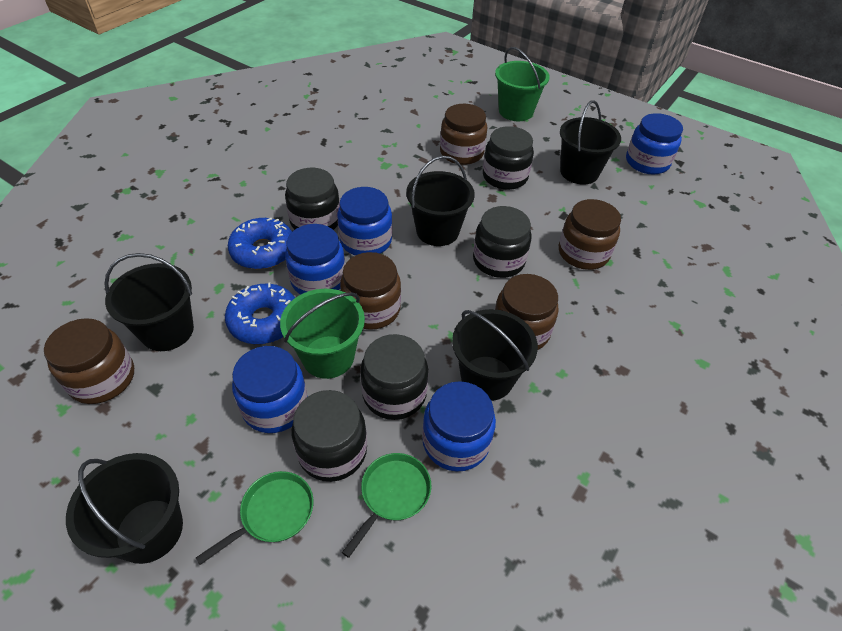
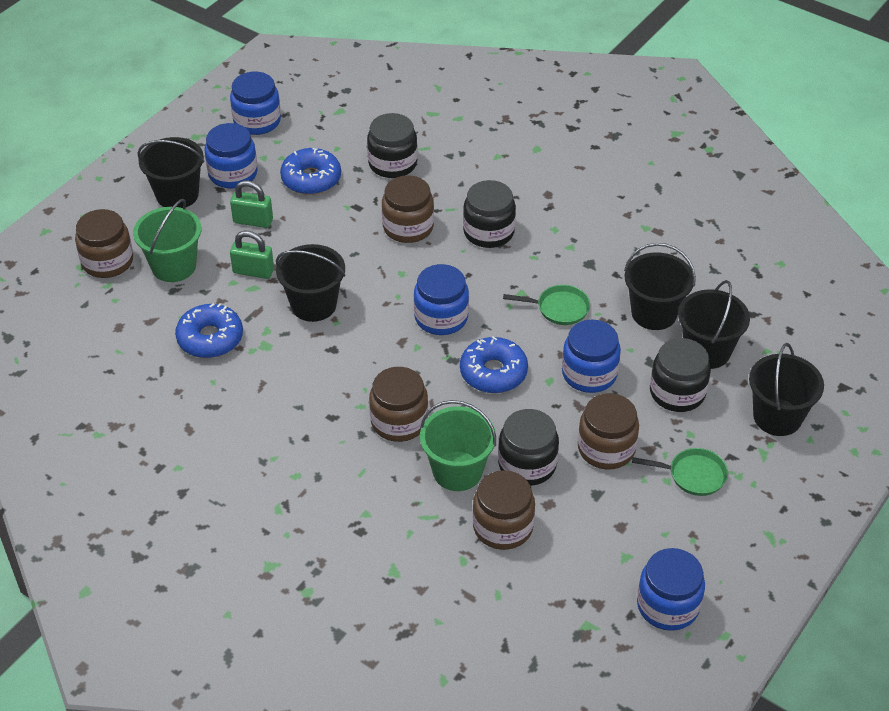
black jar: 5 -> 4
blue donut: 2 -> 3
green padlock: 0 -> 2

